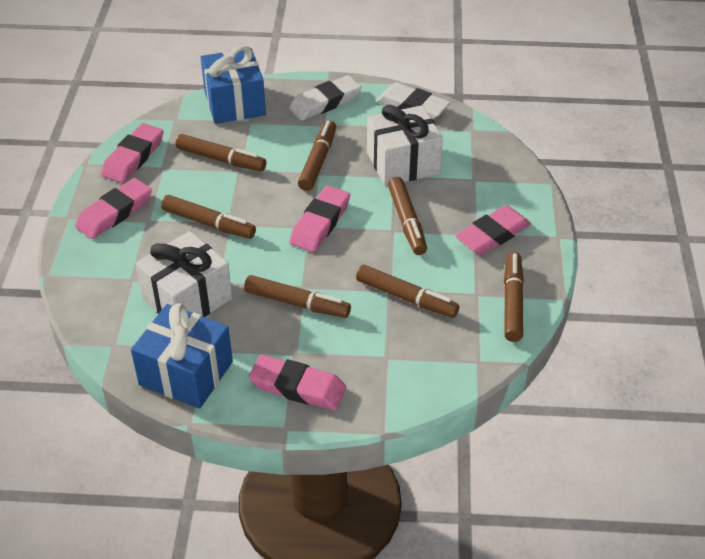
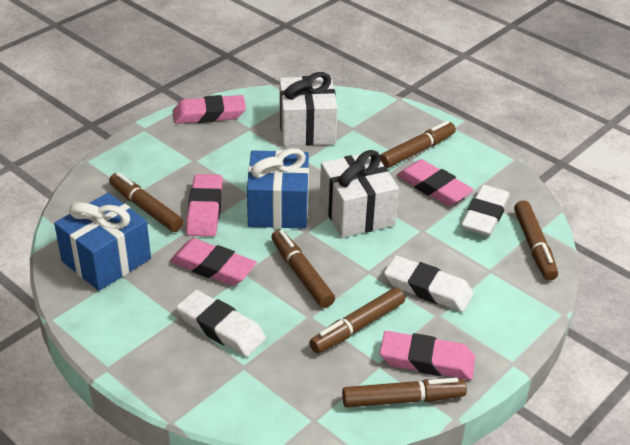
brown marker: 7 -> 6
white eraser: 2 -> 3

